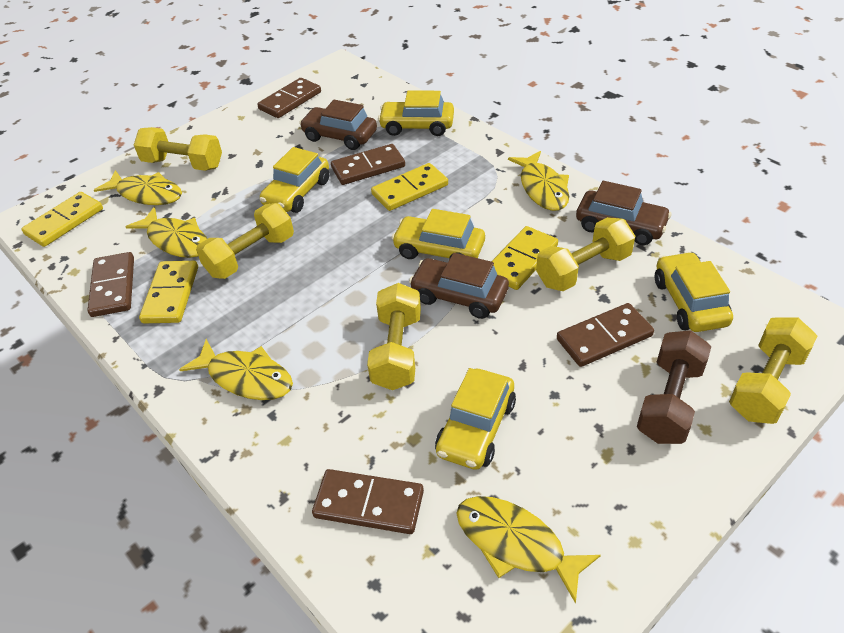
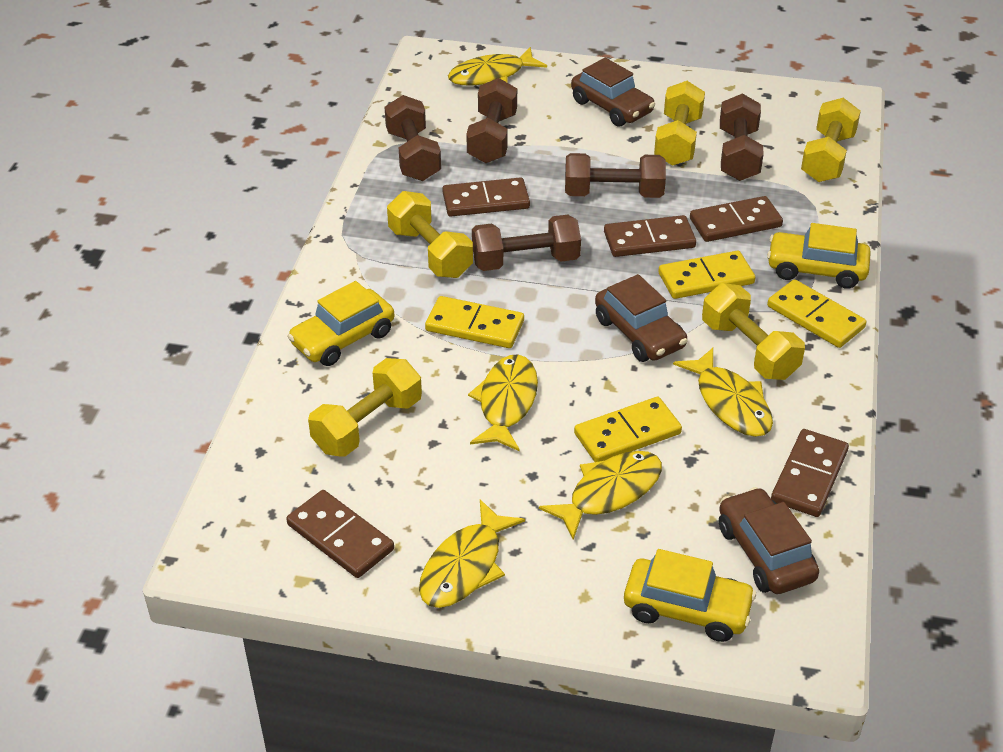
brown dumbbell: 1 -> 5
yellow car: 5 -> 3

